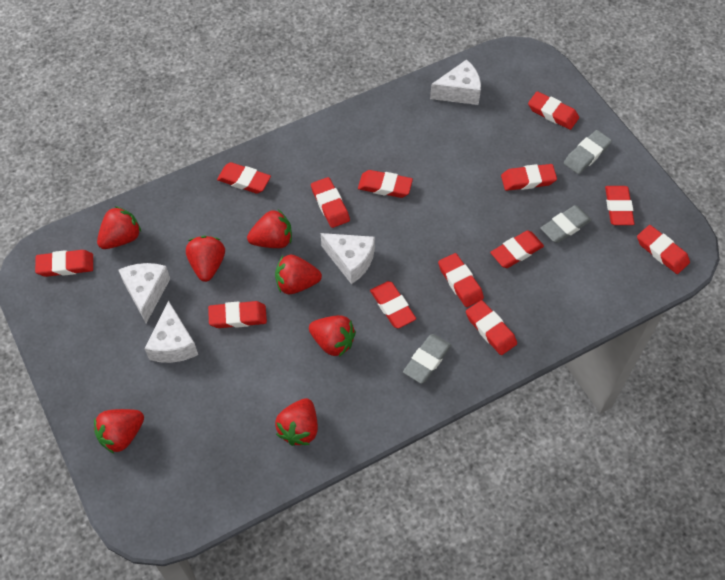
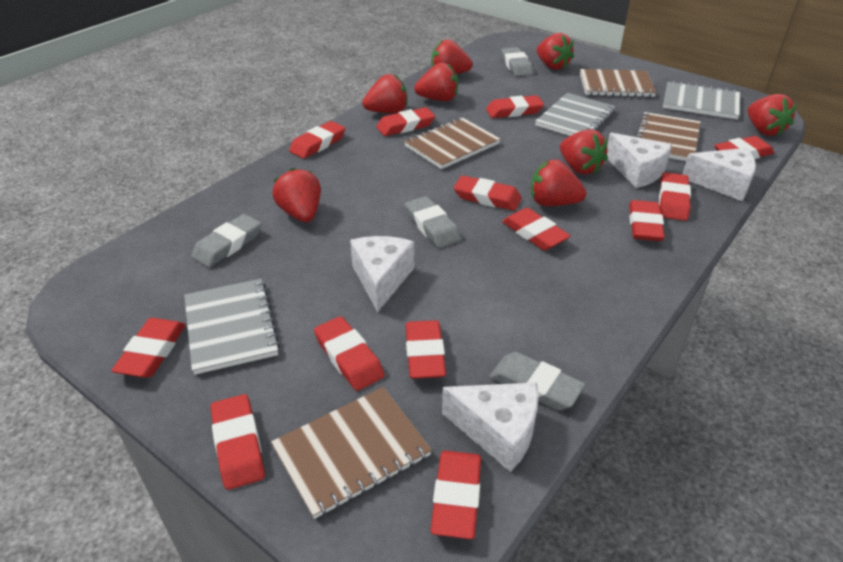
brown notebook: 0 -> 4
grey eraser: 3 -> 4
grey notebook: 0 -> 3
red strawberry: 7 -> 8

